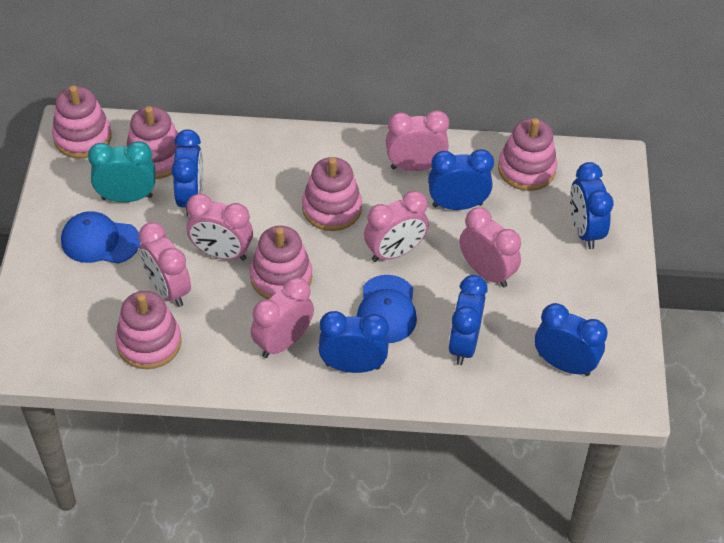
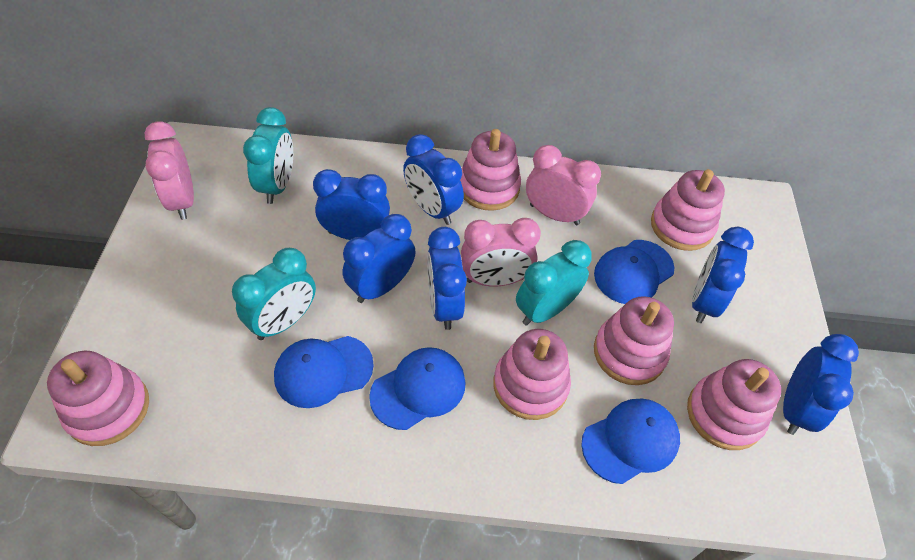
blue cap: 2 -> 4
pink clock: 6 -> 3
turquoise clock: 1 -> 3

